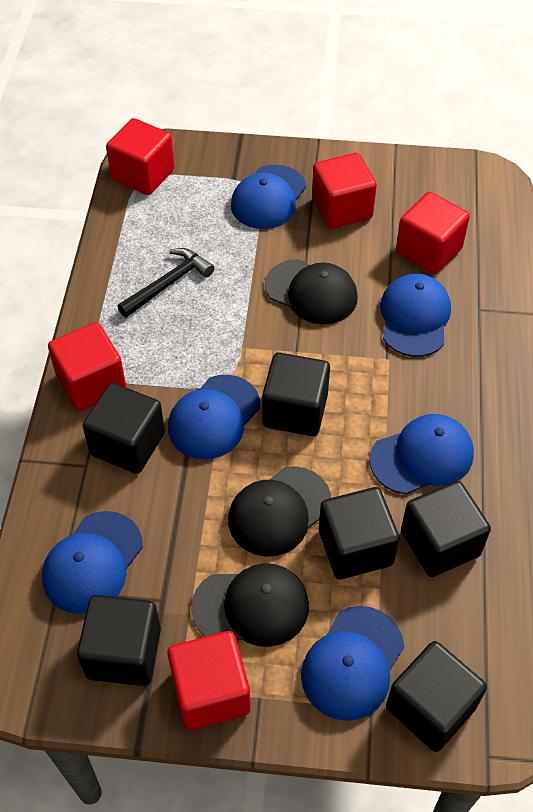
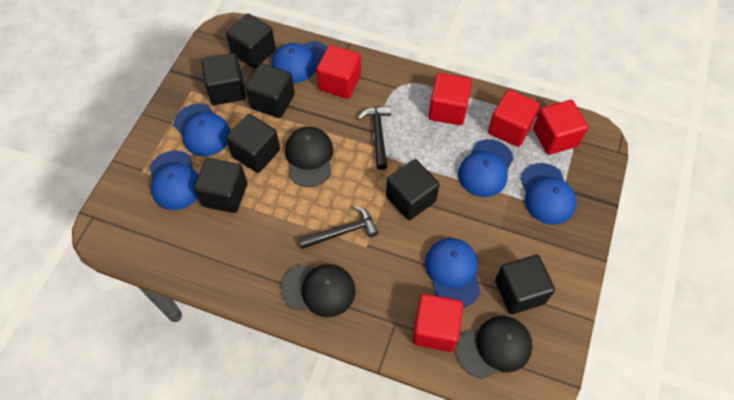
black cube: 6 -> 7
black hammer: 1 -> 2

